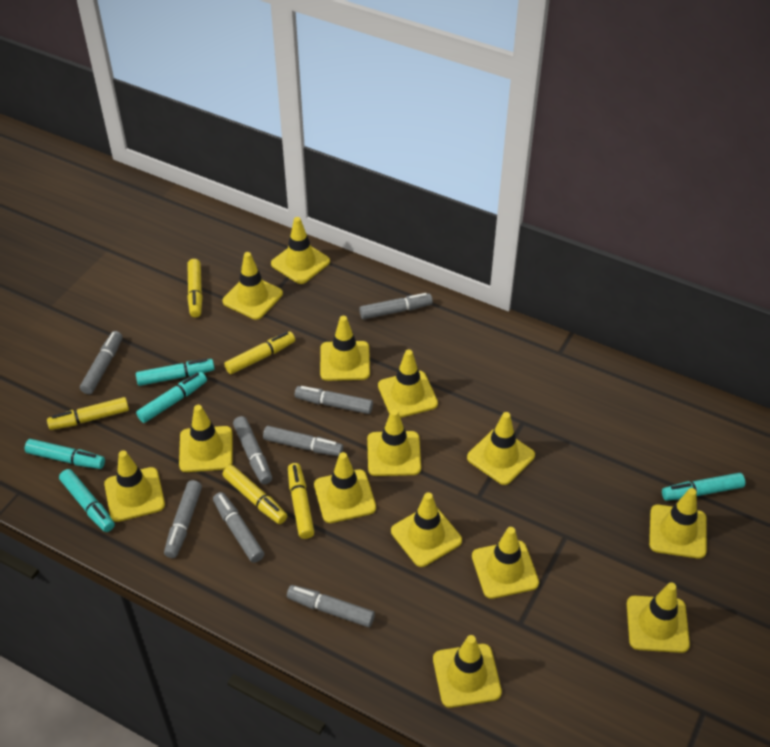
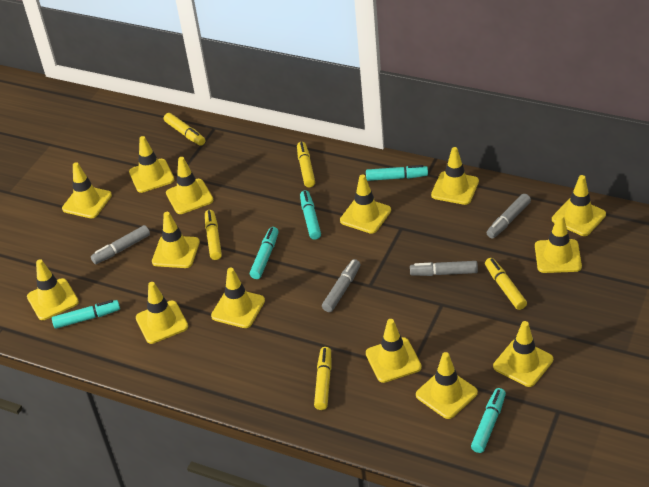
grey marker: 8 -> 4

